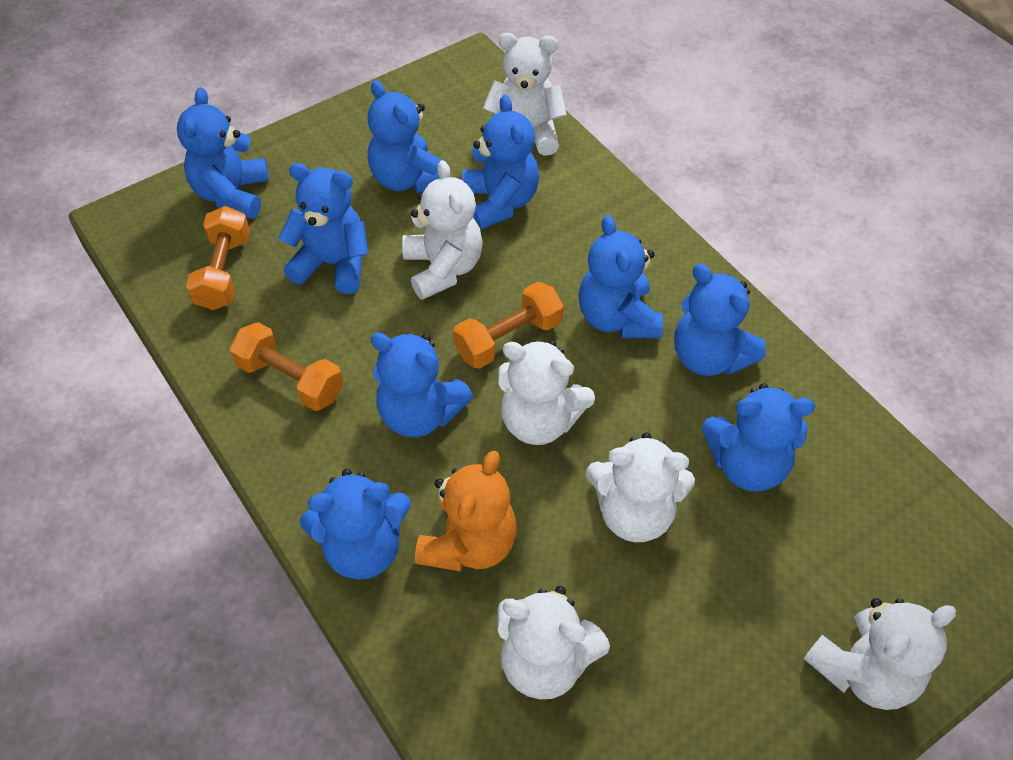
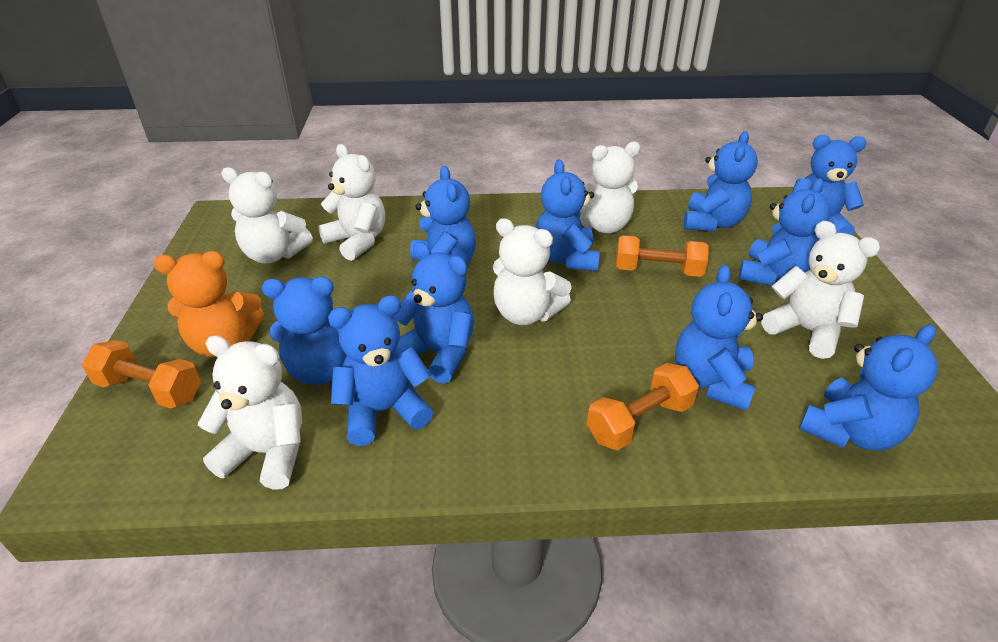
blue teddy bear: 9 -> 10

